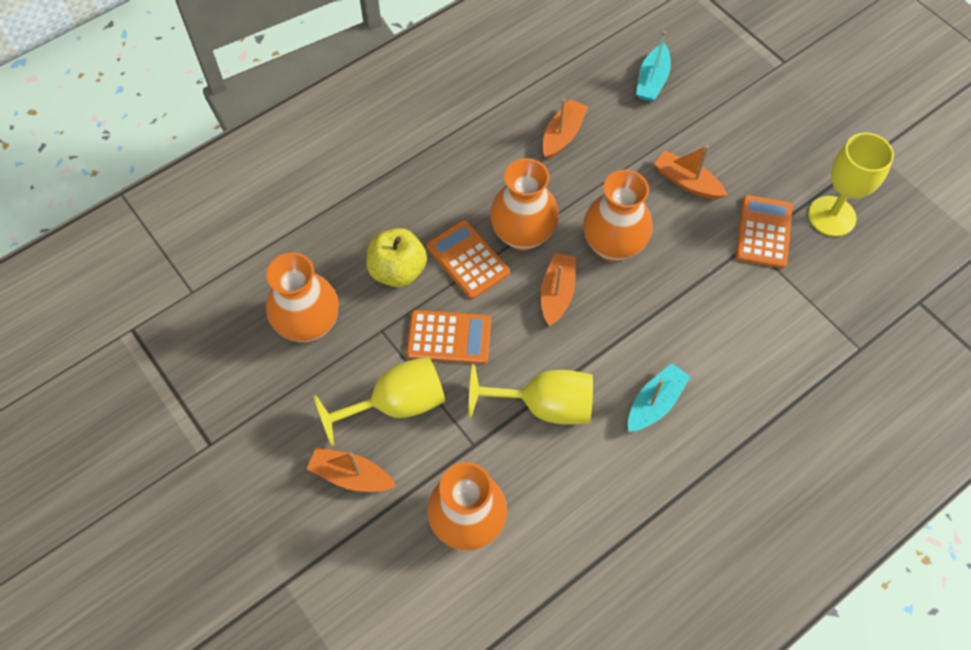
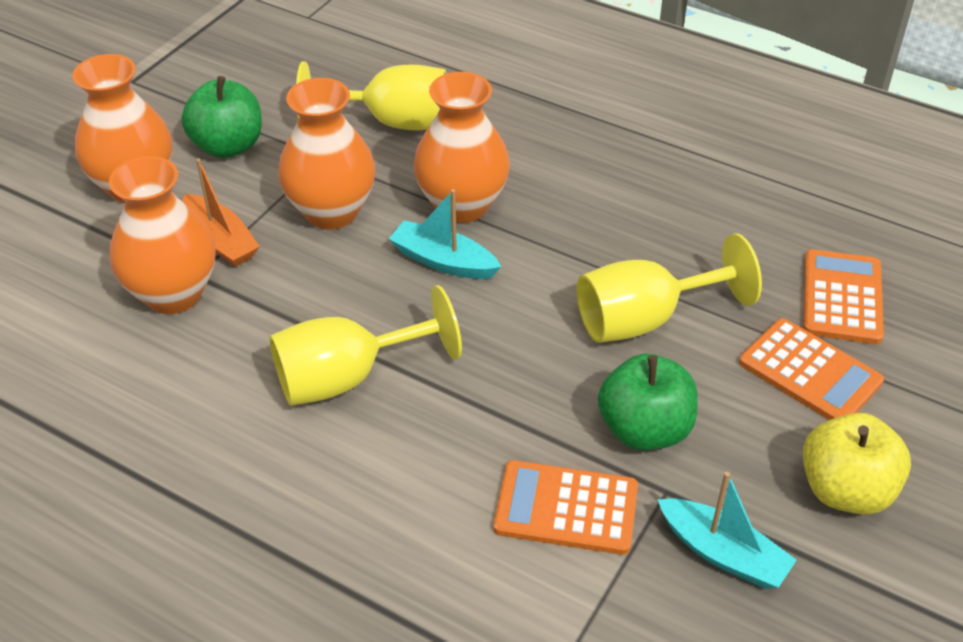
green apple: 0 -> 2
orange boat: 4 -> 1

